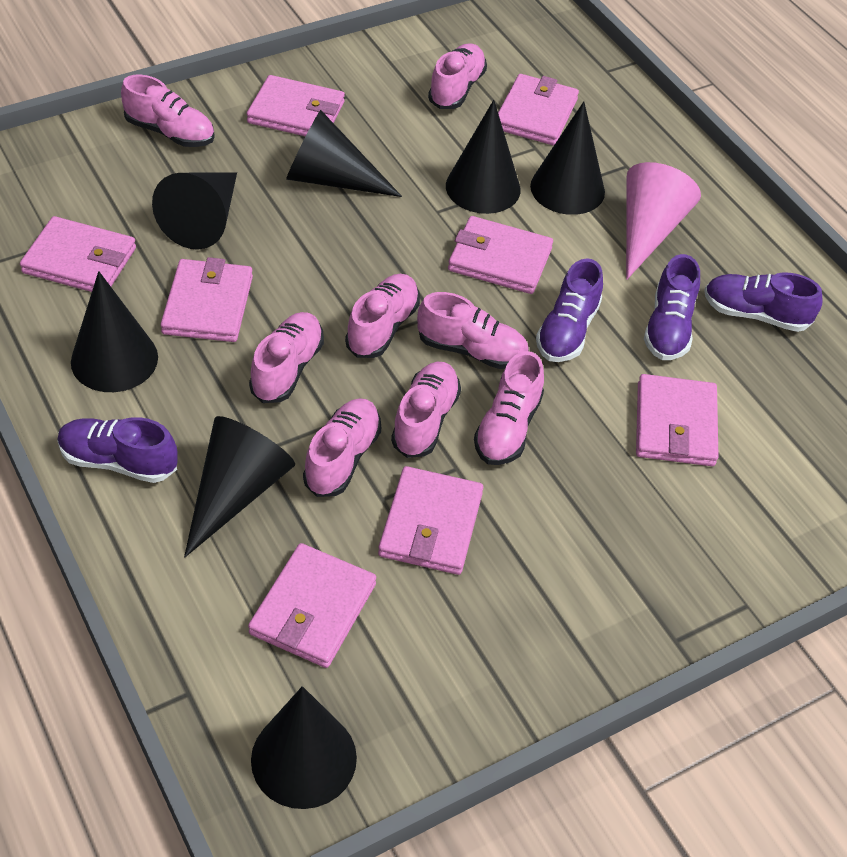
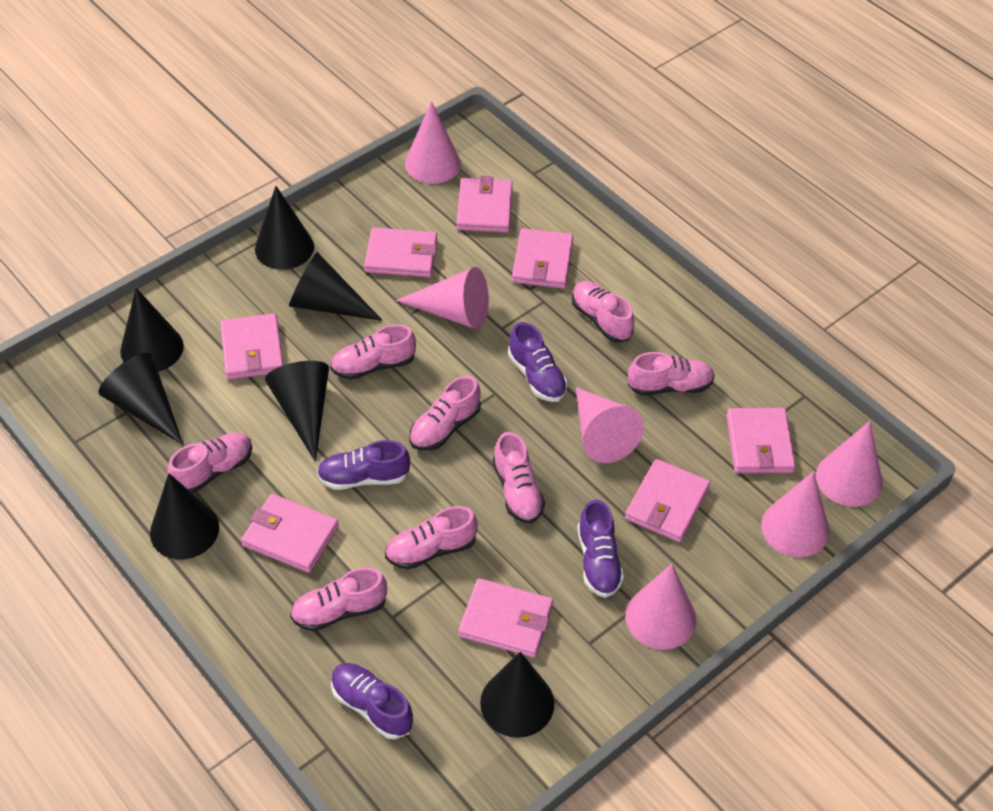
pink cone: 1 -> 6

